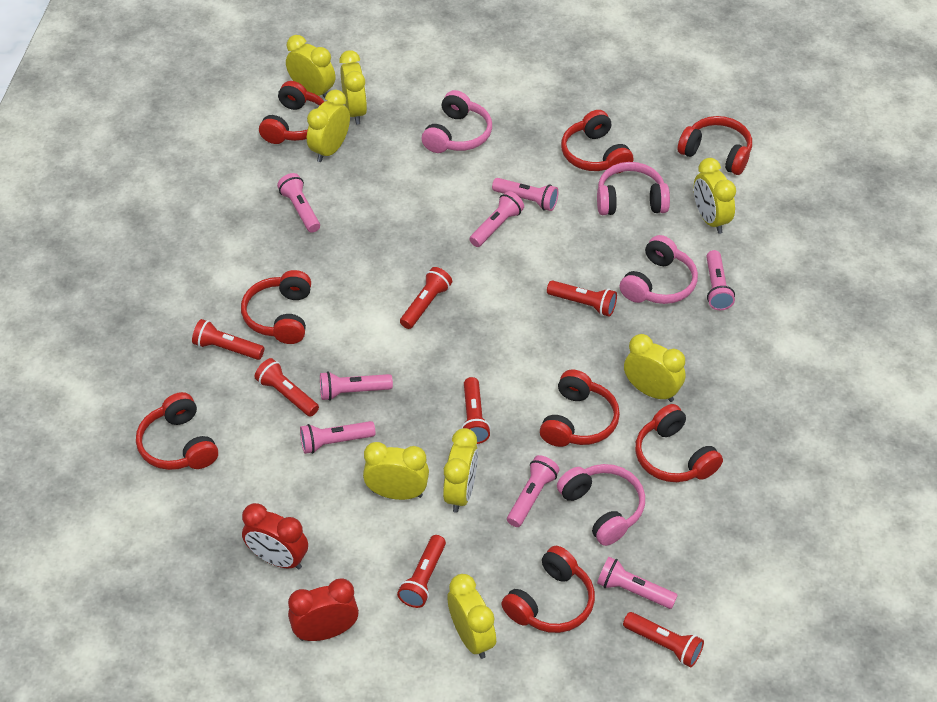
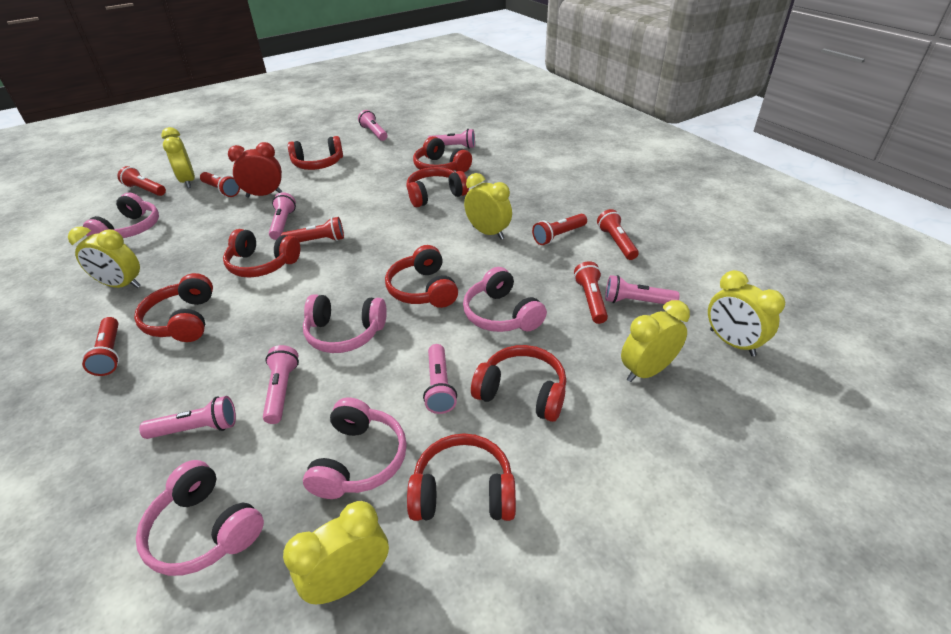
pink flashlight: 8 -> 7
pink headphones: 4 -> 5
red clock: 2 -> 1
yellow clock: 8 -> 6

